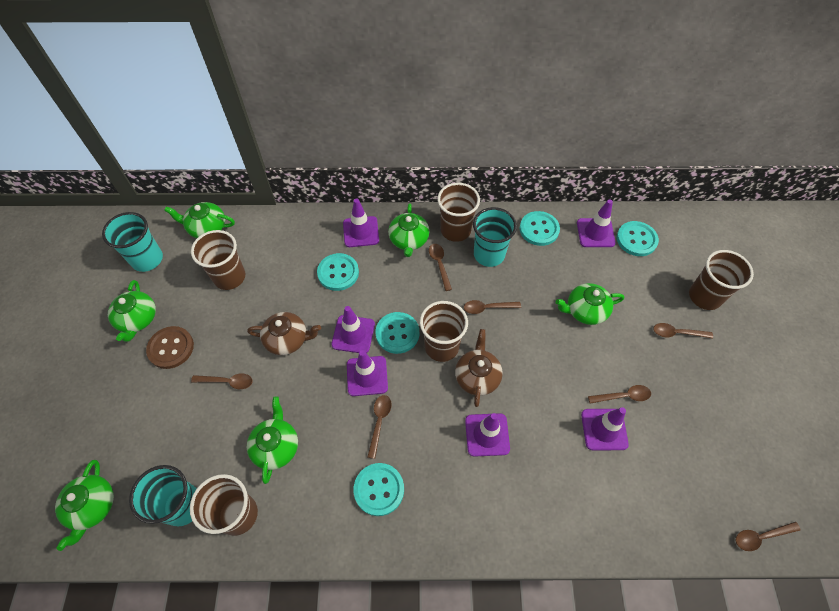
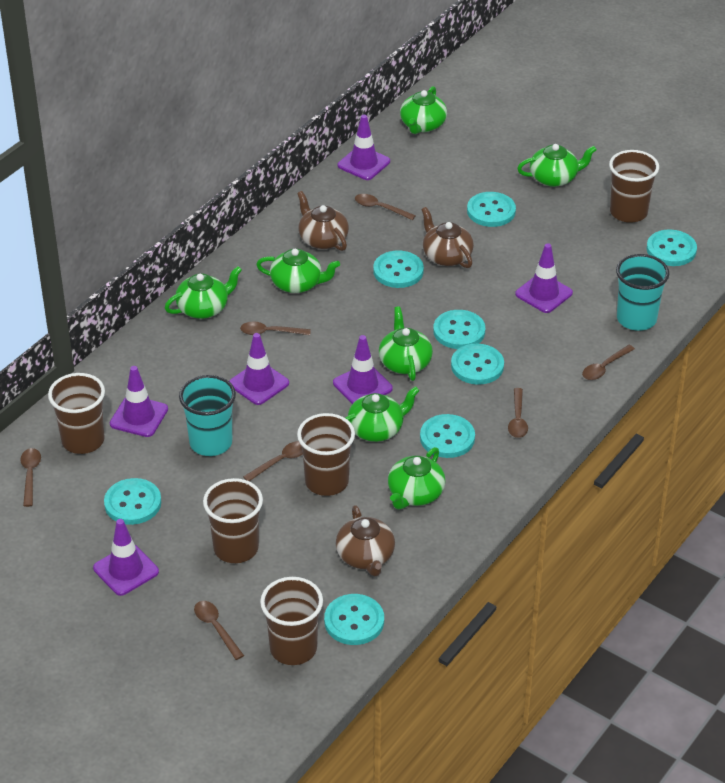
brown button: 1 -> 0
brown teapot: 2 -> 3
green teapot: 6 -> 7
turquoise button: 5 -> 8
turquoise cup: 3 -> 2

